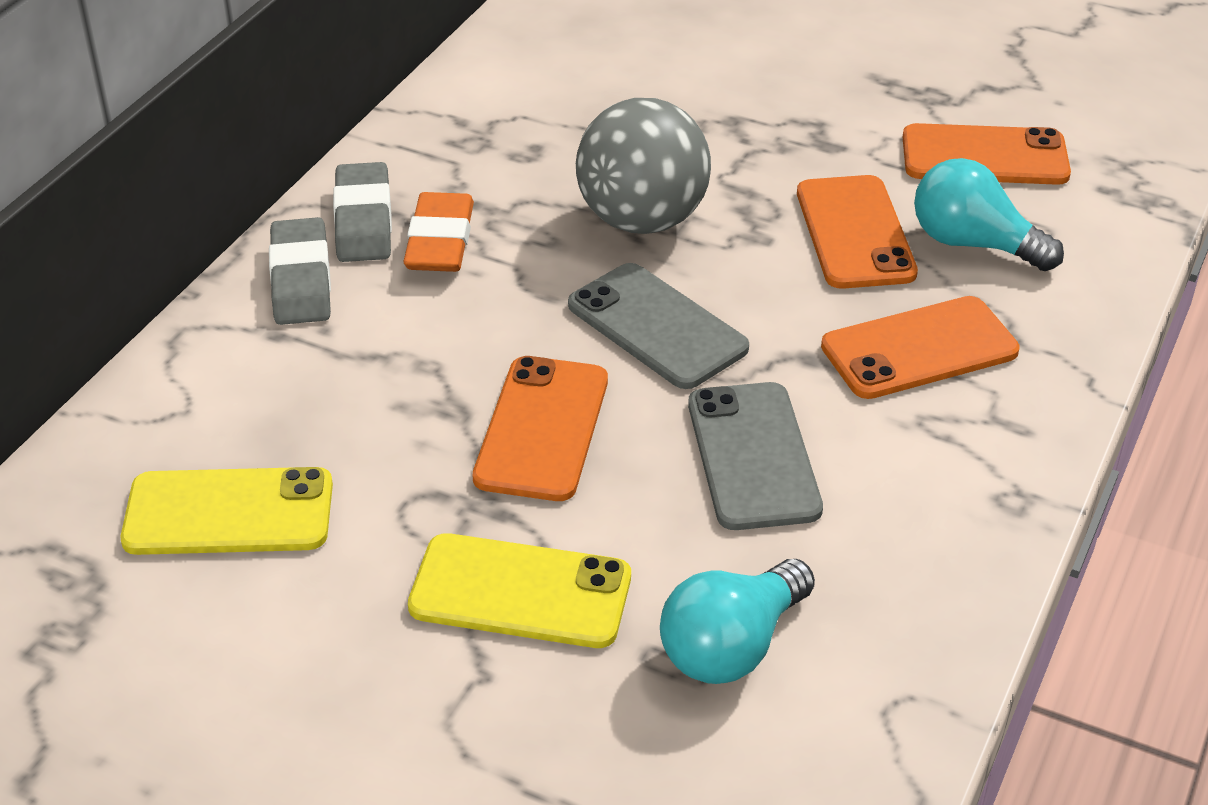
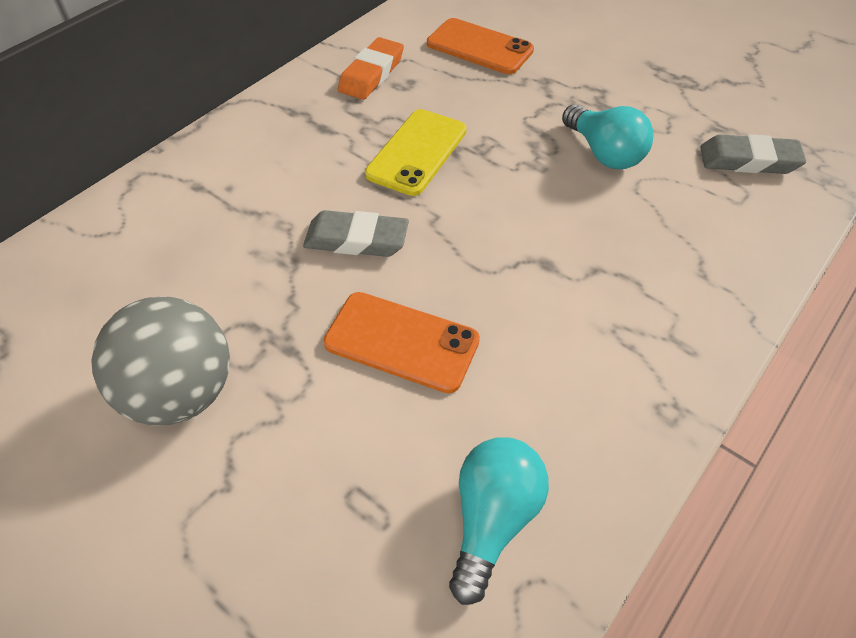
grey phone: 2 -> 0
orange phone: 4 -> 2
yellow phone: 2 -> 1

